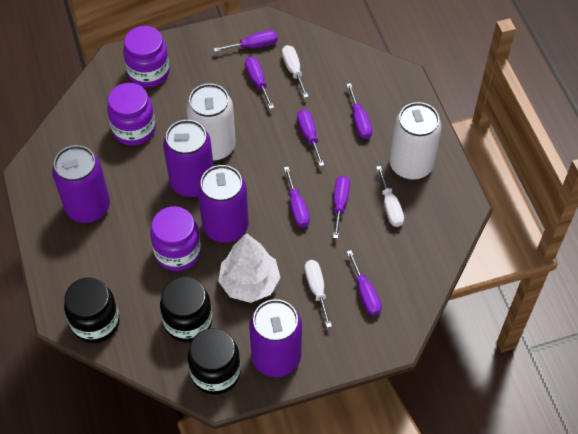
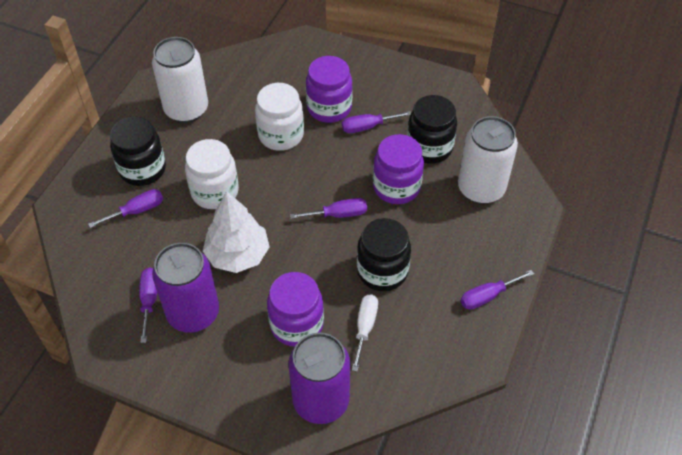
purple can: 4 -> 2
purple screwdriver: 7 -> 5
white jar: 0 -> 2
white screwdriver: 3 -> 1

